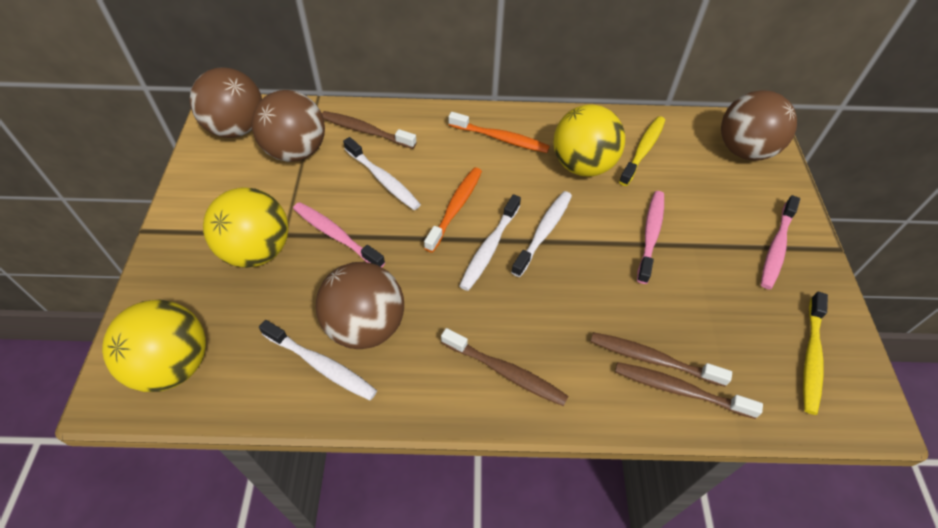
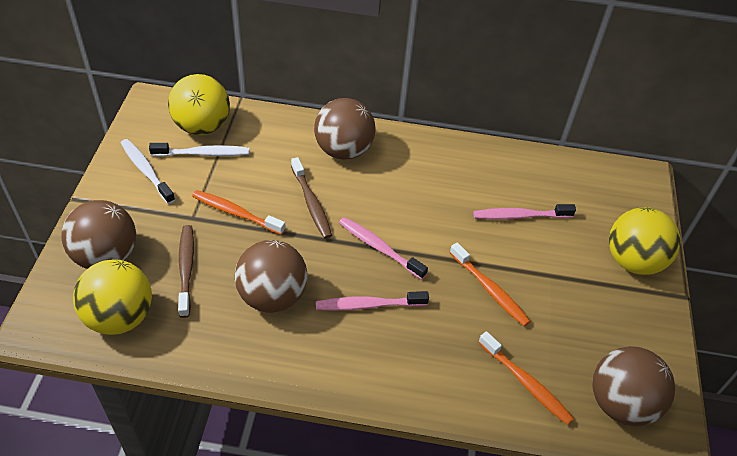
brown toothbrush: 4 -> 2
orange toothbrush: 2 -> 3
white toothbrush: 4 -> 2
yellow toothbrush: 2 -> 0

